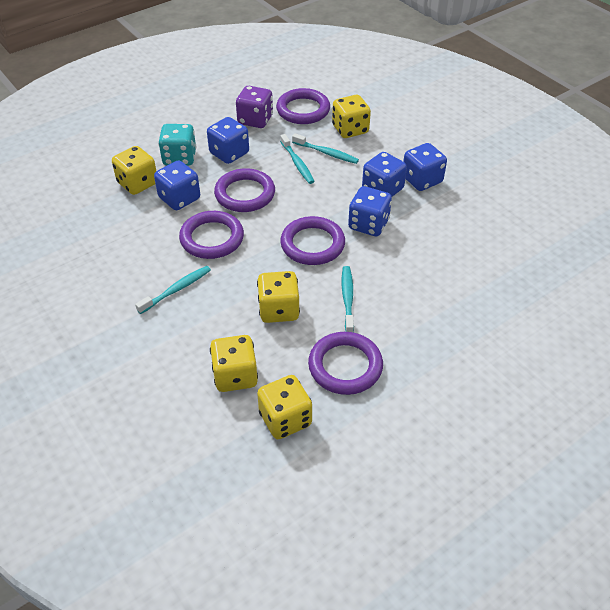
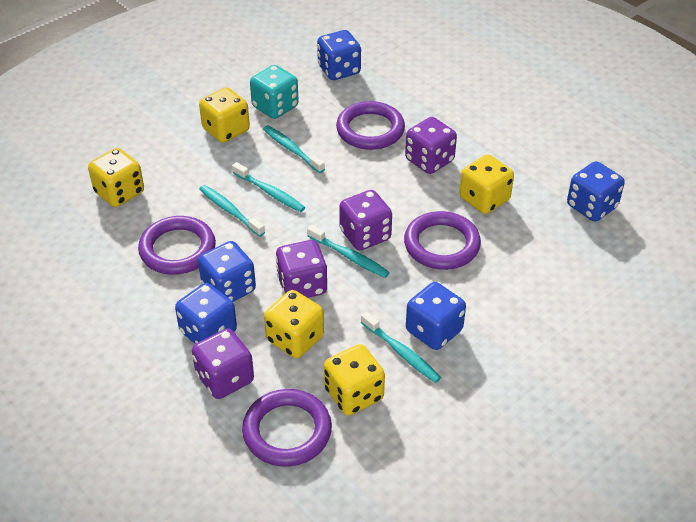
purple dice: 1 -> 4
purple ring: 5 -> 4
turquoise toothbrush: 4 -> 5

